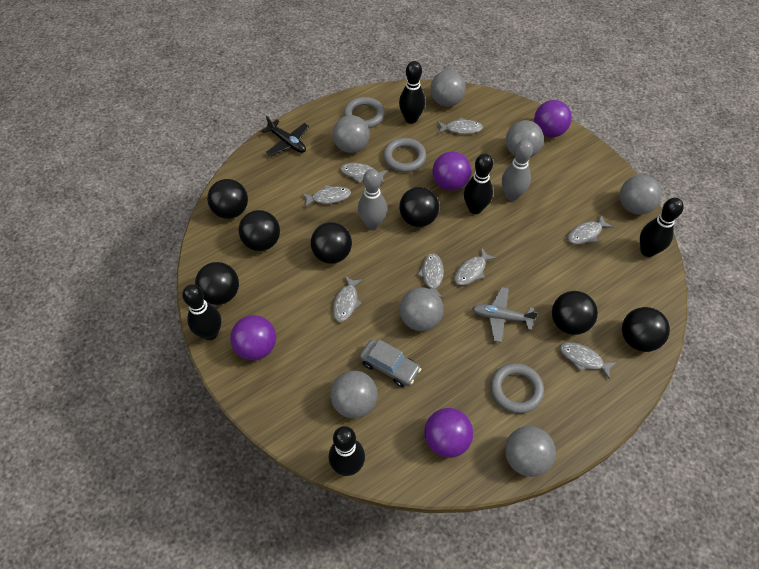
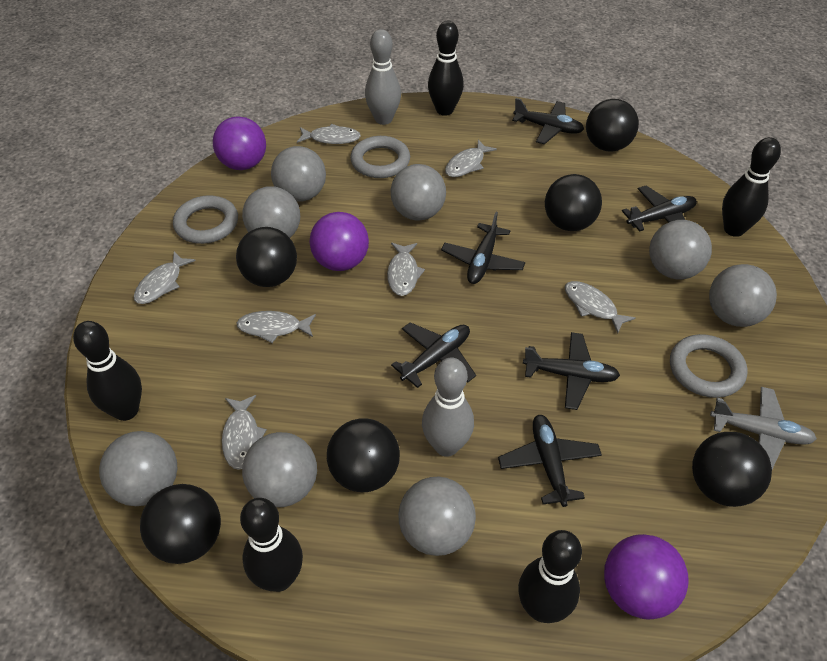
black ball: 7 -> 6
black plane: 1 -> 6
grey ball: 7 -> 8
grey car: 1 -> 0
grey fish: 8 -> 7
purple ball: 4 -> 3

